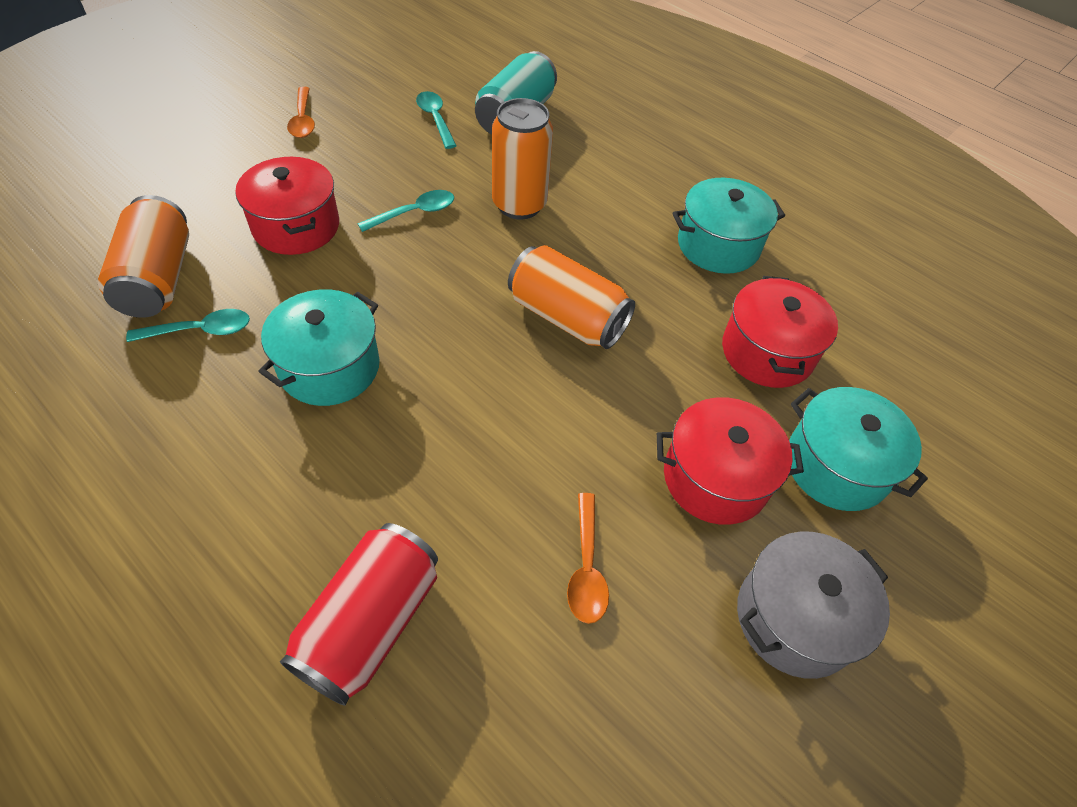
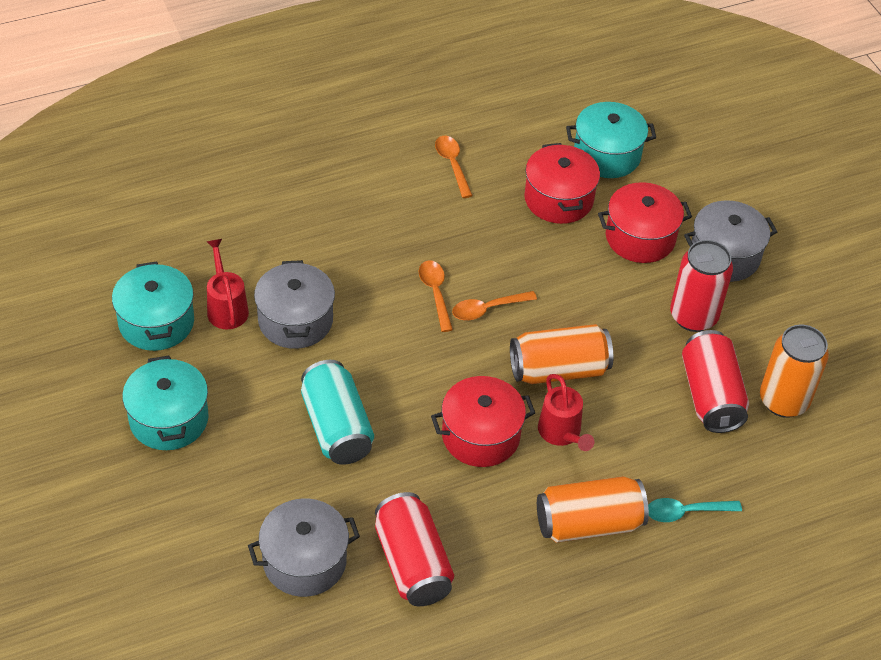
grey pot: 1 -> 3
orange spoon: 2 -> 3
red can: 1 -> 3
red watering can: 0 -> 2
turquoise spoon: 3 -> 1

